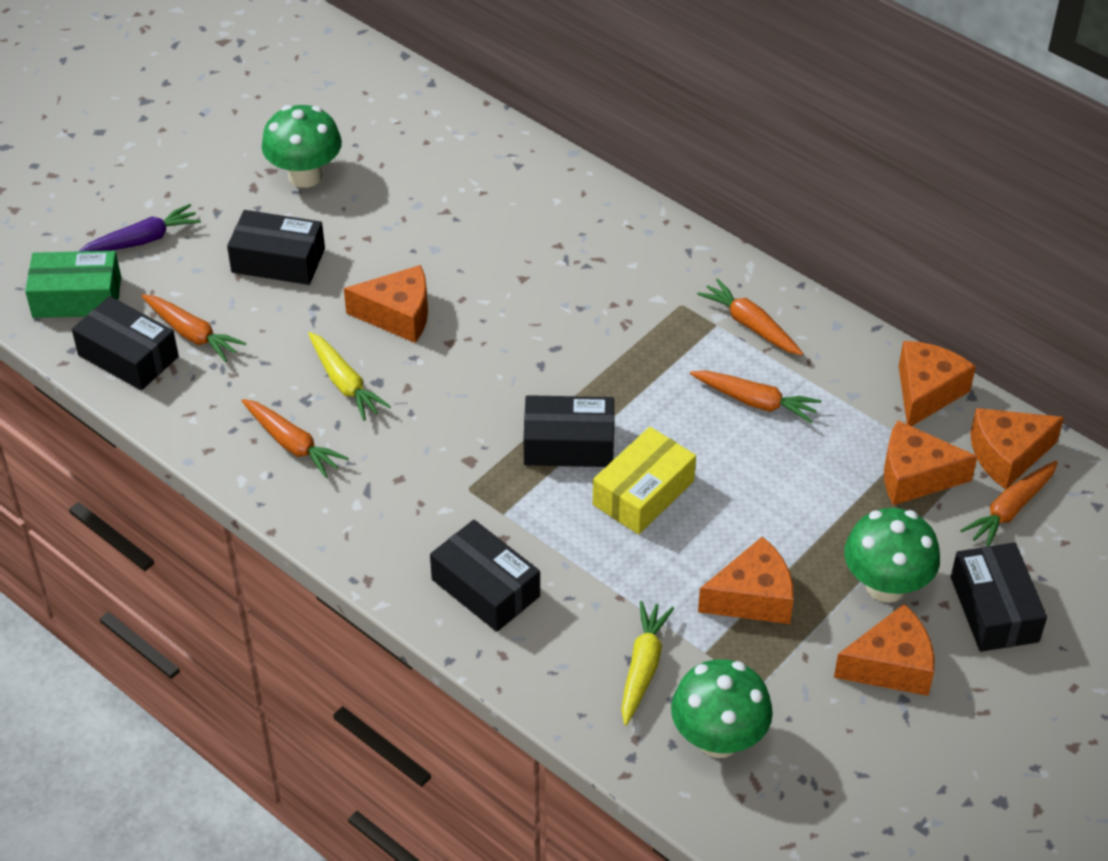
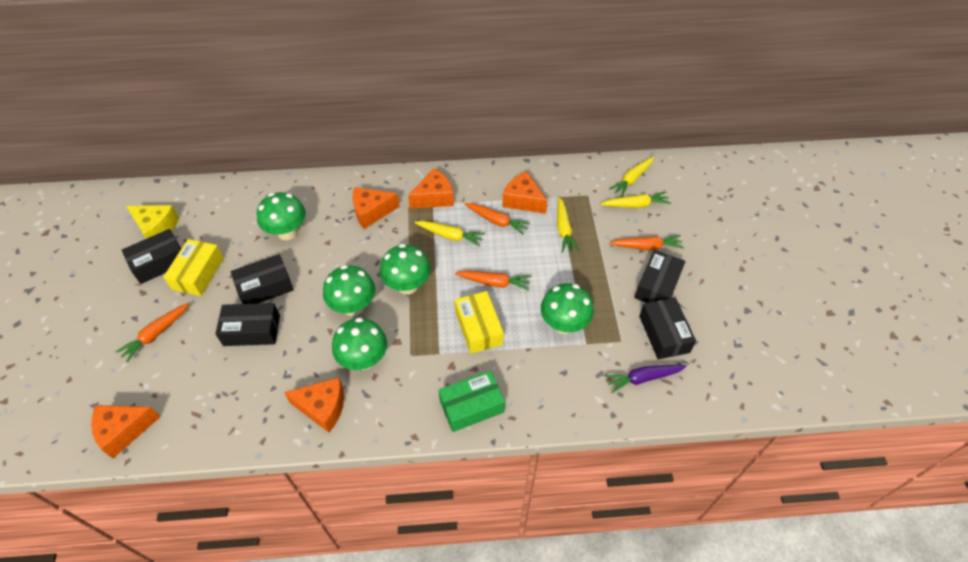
green mushroom: 3 -> 5
orange carrot: 5 -> 4
orange cheese: 6 -> 5
yellow box: 1 -> 2
yellow carrot: 2 -> 4
yellow cheese: 0 -> 1

